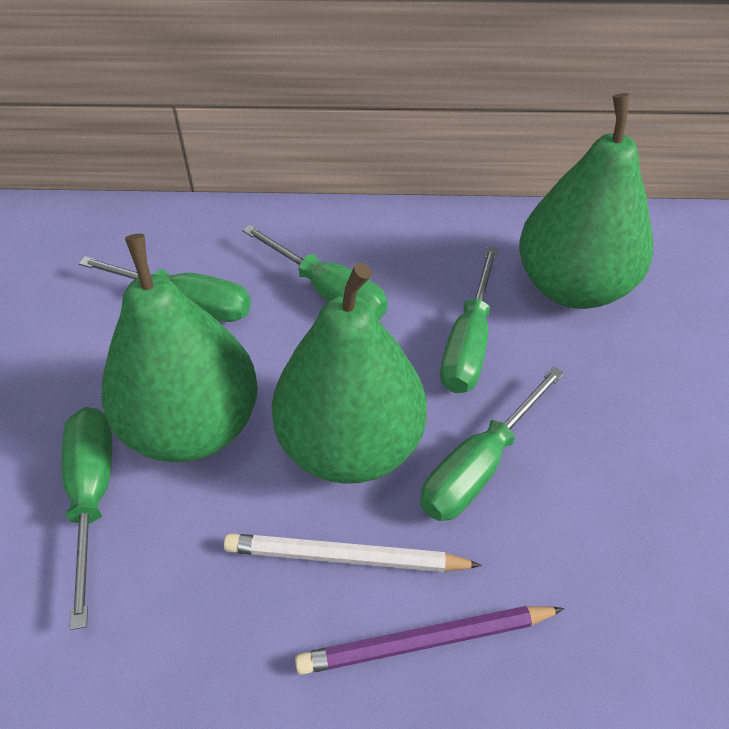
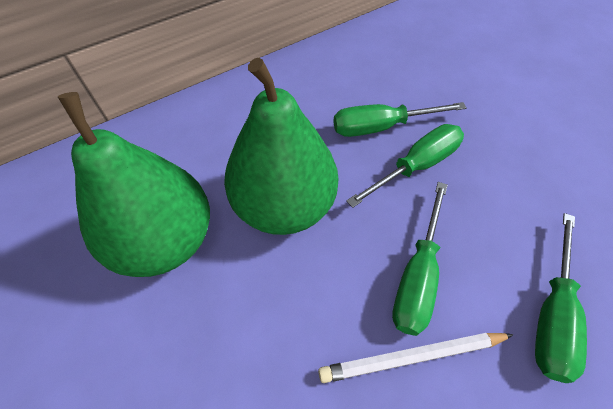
green pear: 3 -> 2
green screwdriver: 5 -> 4
purple pencil: 1 -> 0

